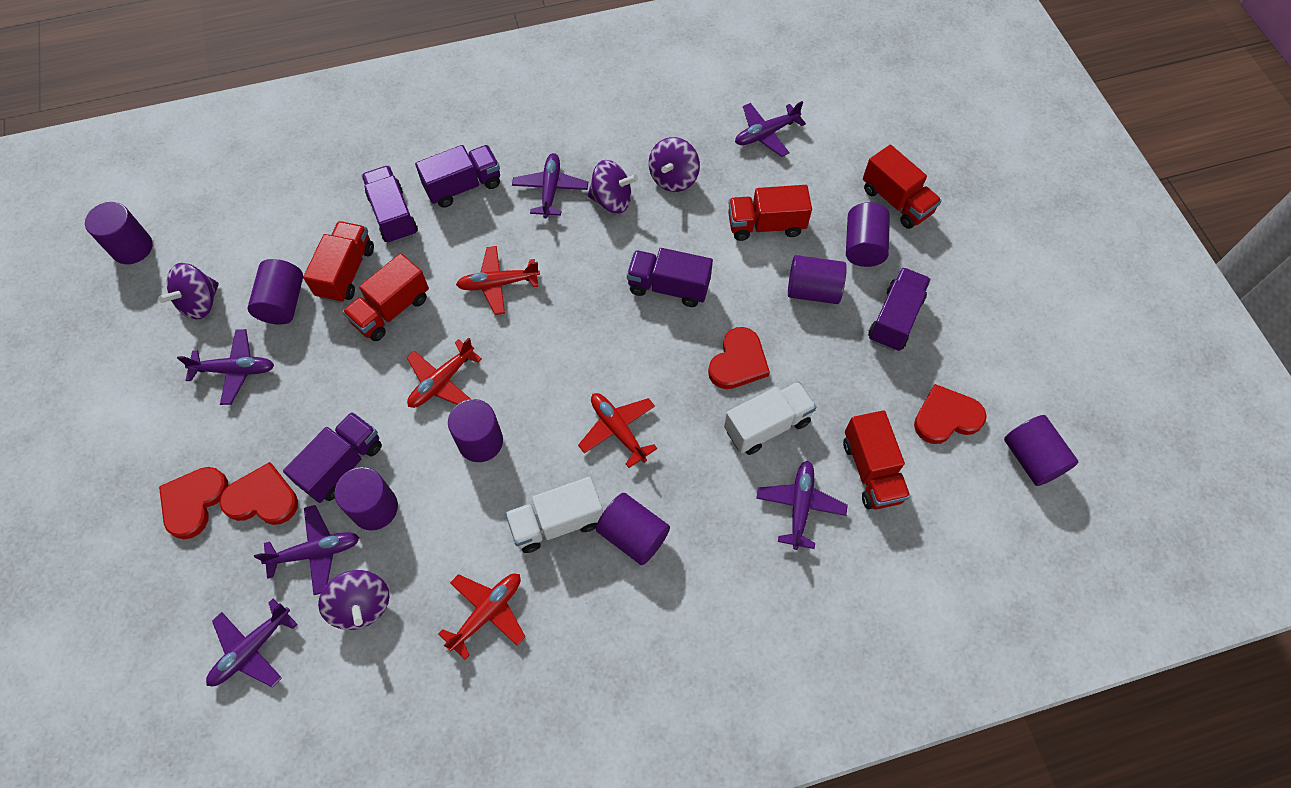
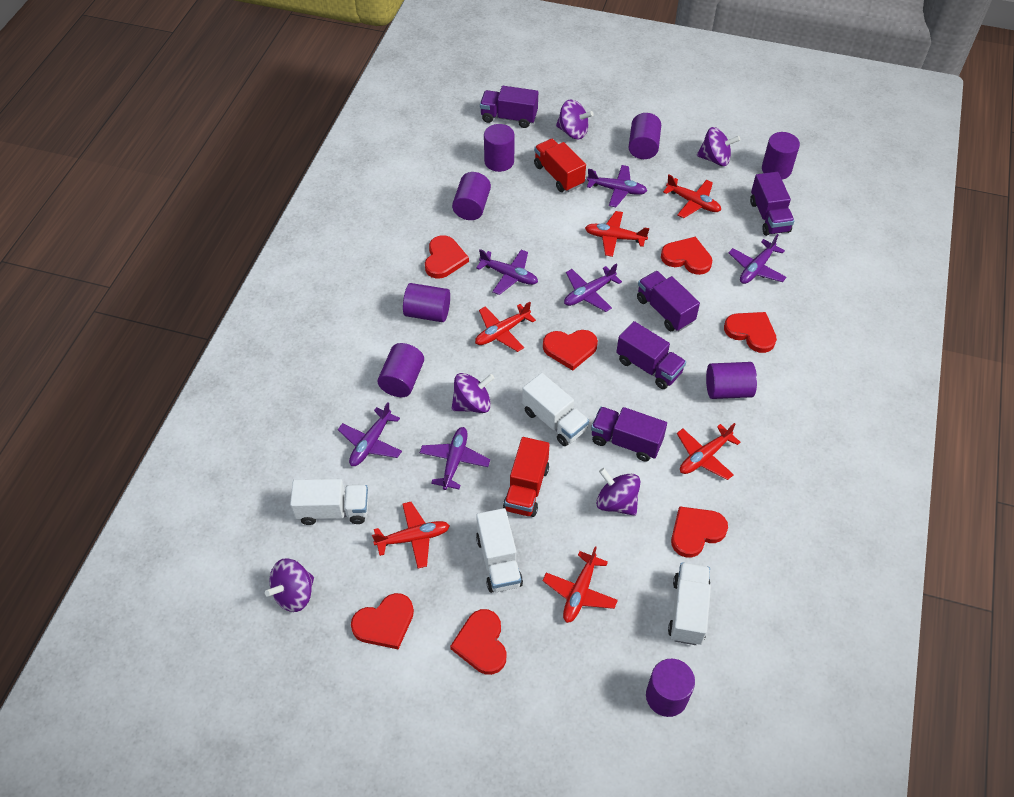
purple spinning top: 4 -> 5
red heart: 4 -> 7
red plane: 4 -> 6
red truck: 5 -> 2
white truck: 2 -> 4

